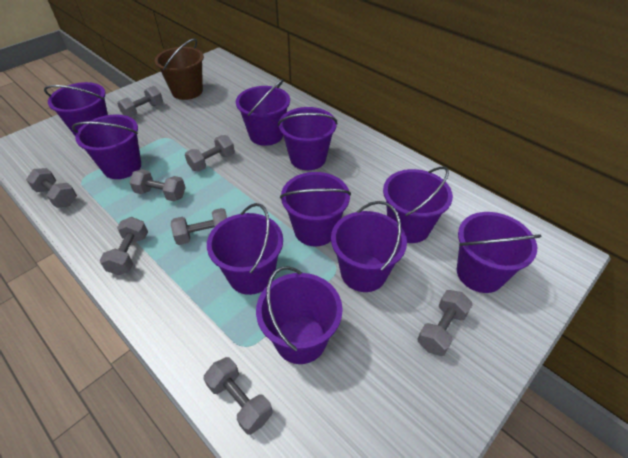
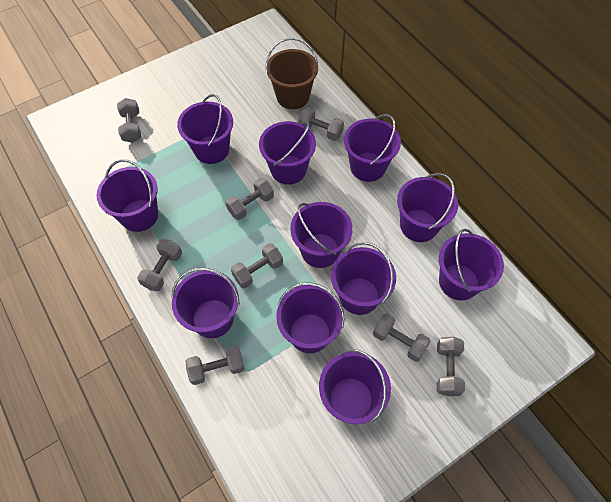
purple bucket: 10 -> 11

